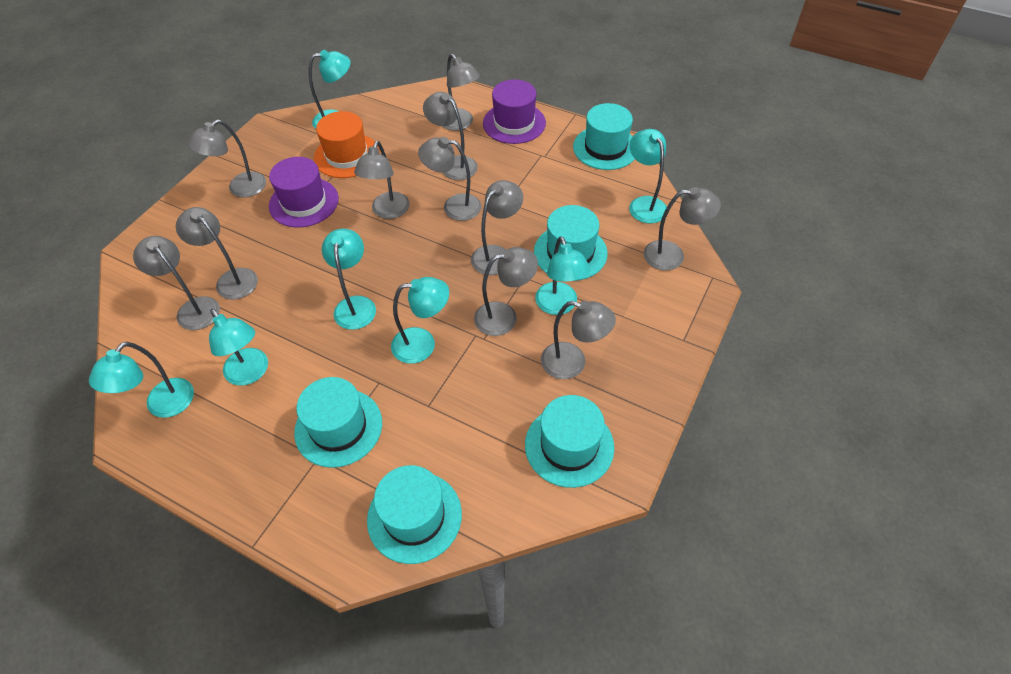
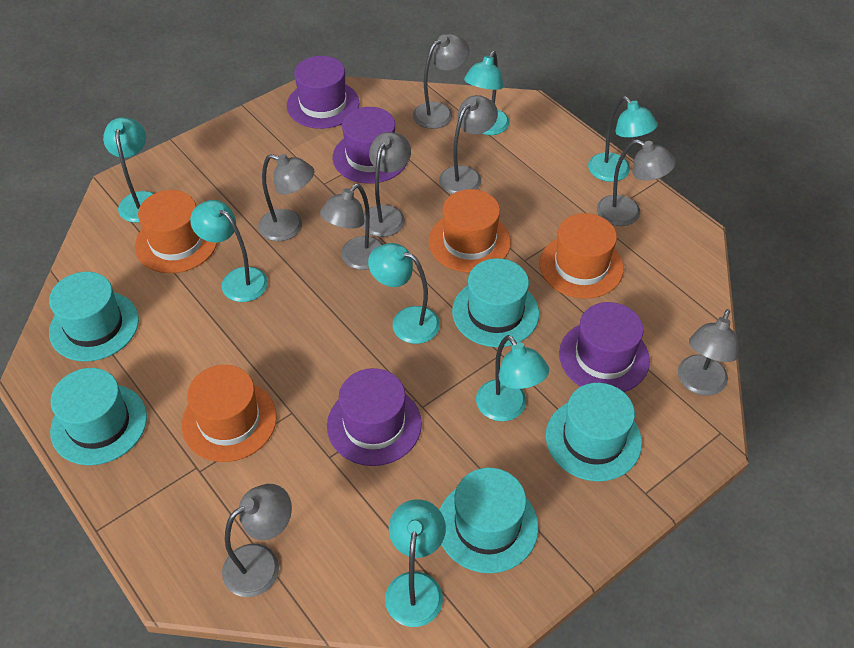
grey lamp: 11 -> 8
orange hat: 1 -> 4
purple hat: 2 -> 4

